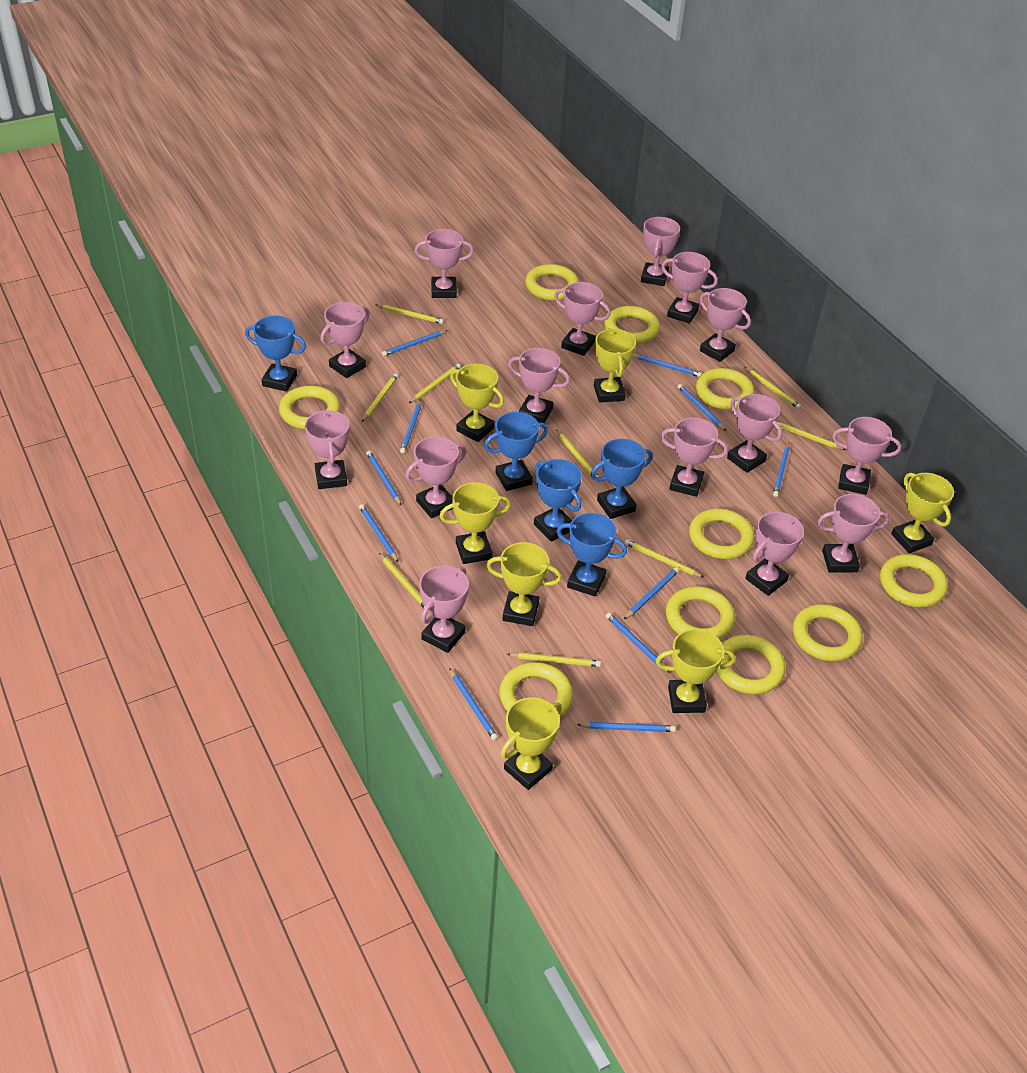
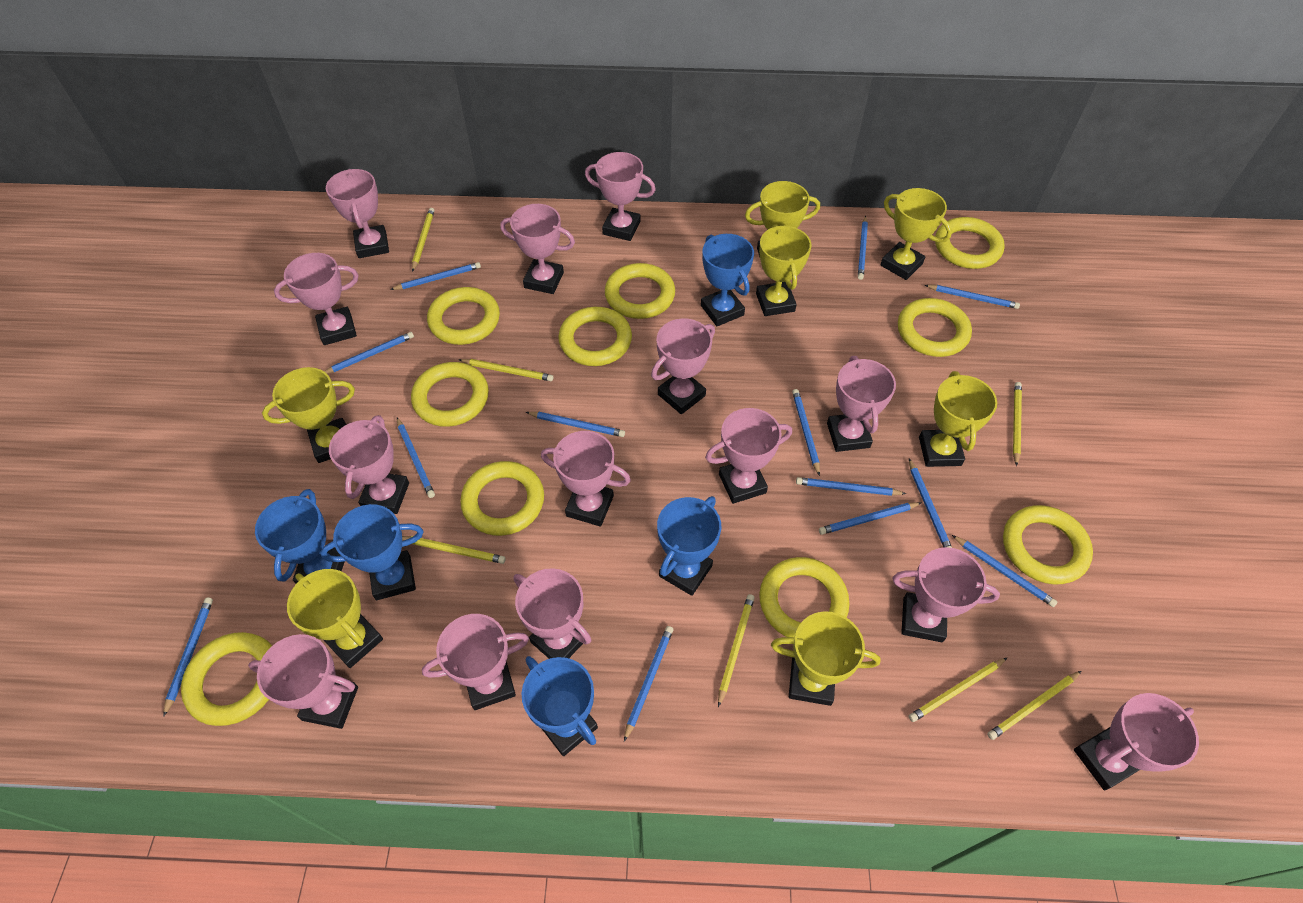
blue pencil: 11 -> 13
pink trophy: 15 -> 14
yellow pencil: 9 -> 7

